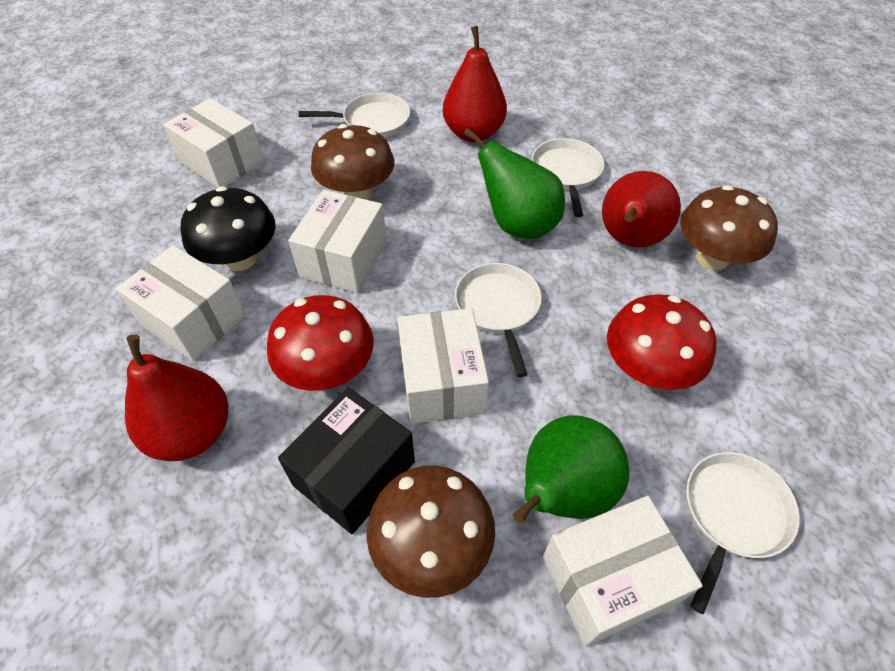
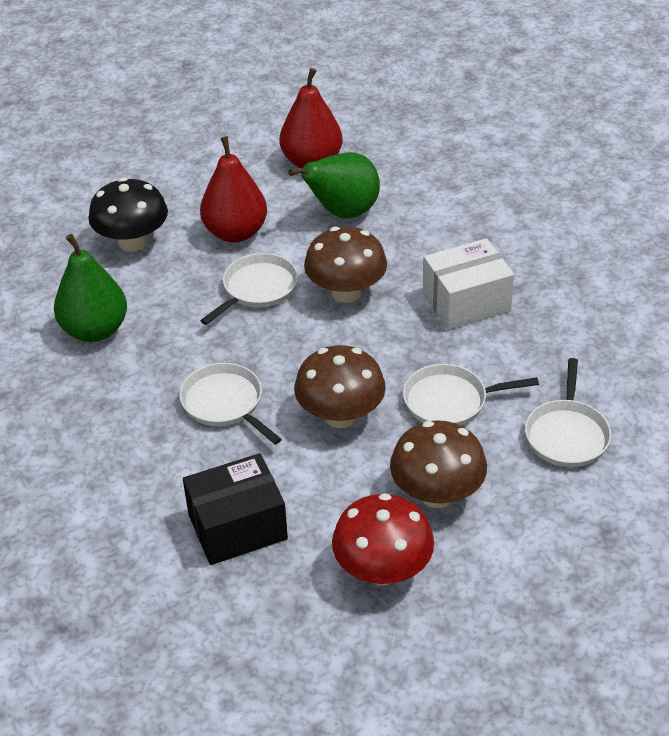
red mushroom: 2 -> 1
red pear: 3 -> 2
white box: 5 -> 1

